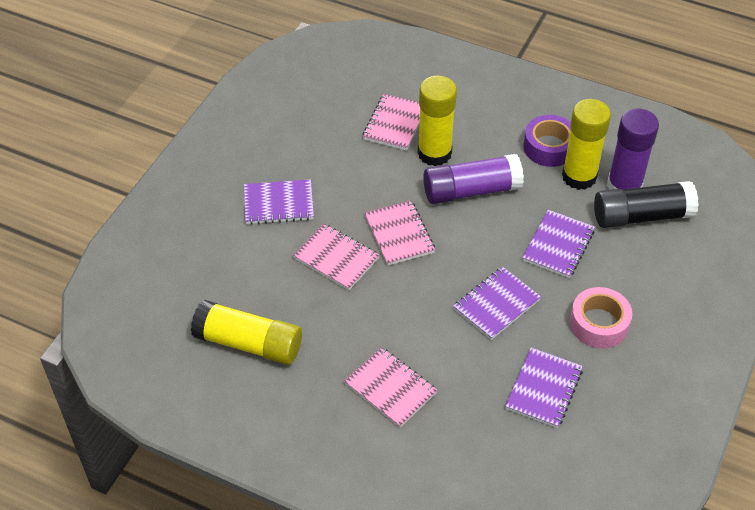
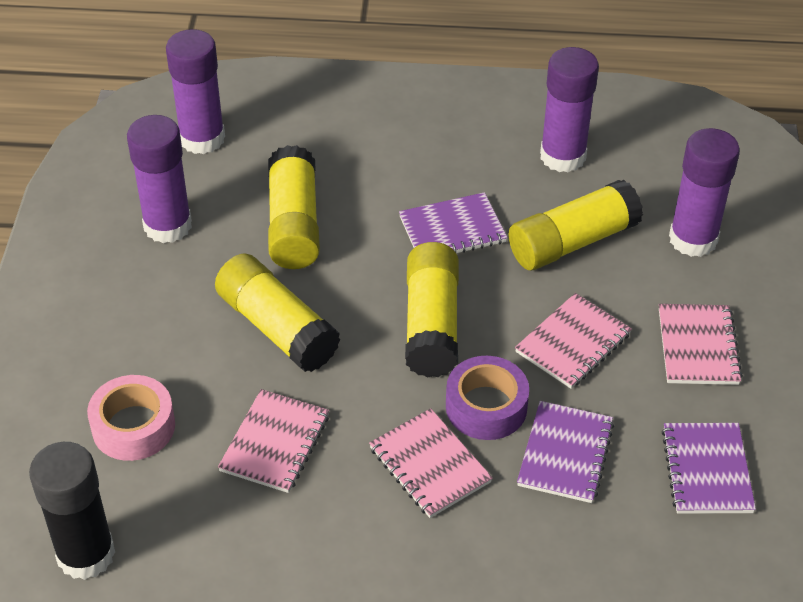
purple glue stick: 2 -> 4
purple notebook: 4 -> 3
yellow glue stick: 3 -> 4

